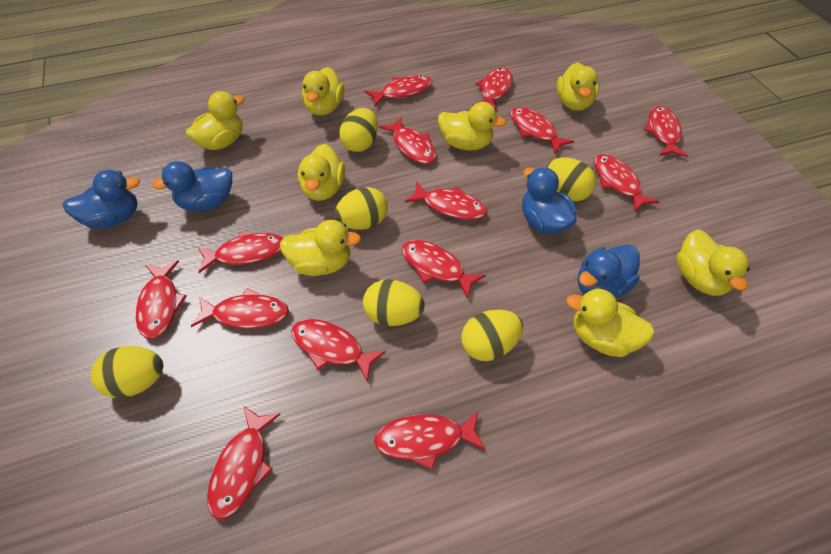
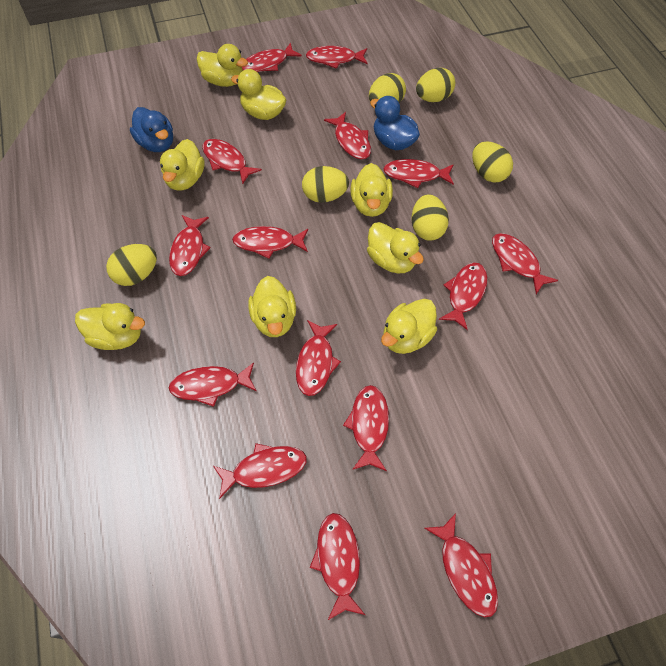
blue duck: 4 -> 2
red fish: 14 -> 15

